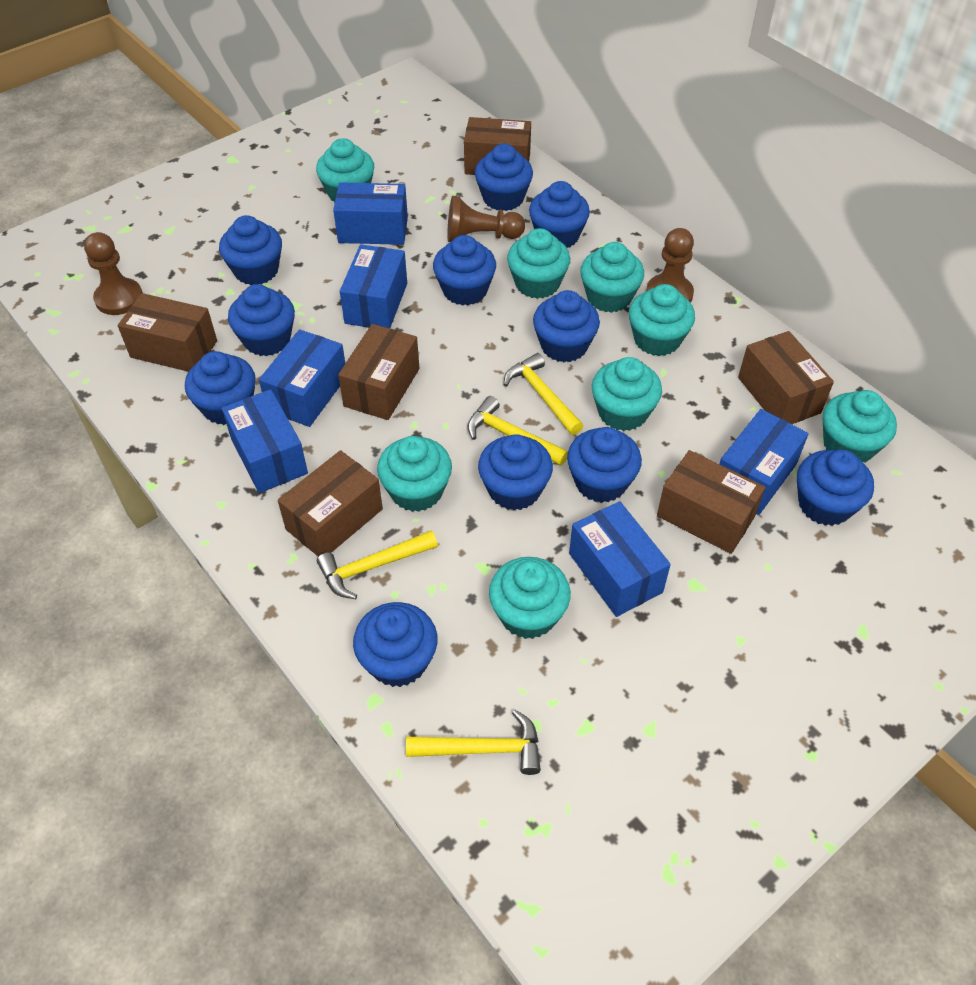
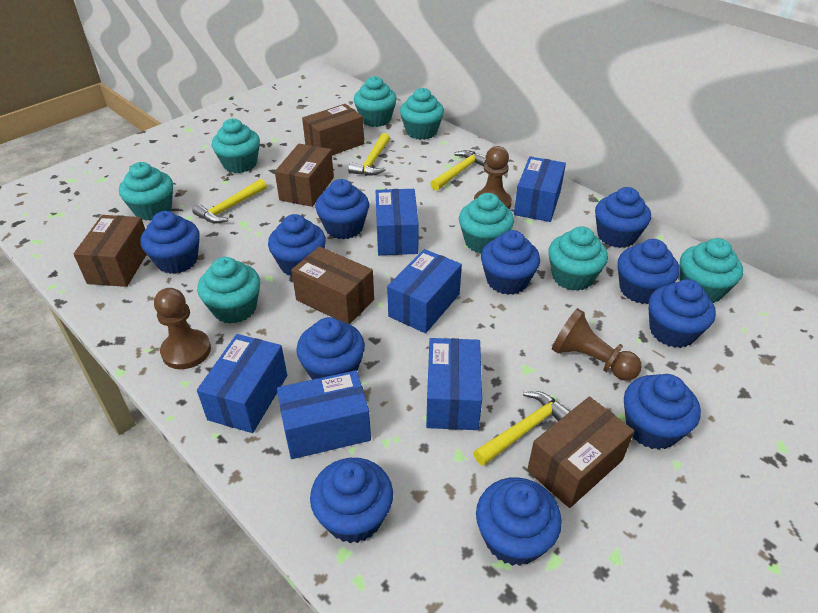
brown box: 6 -> 5

